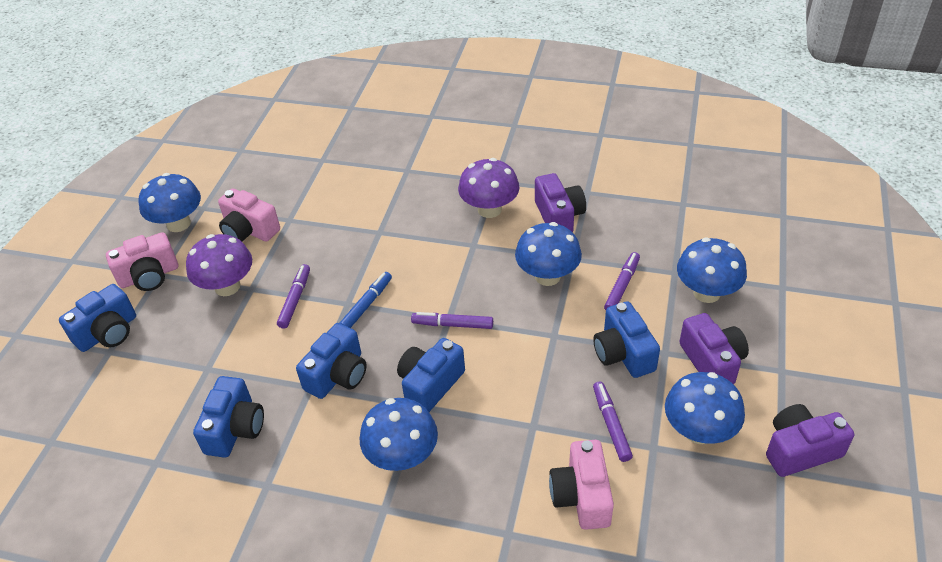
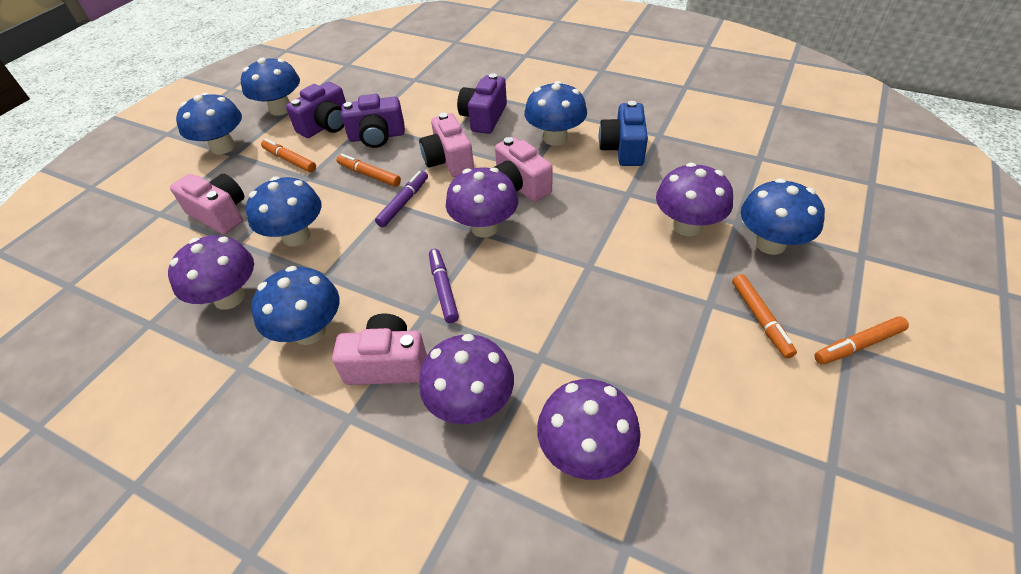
blue camera: 5 -> 1
blue marker: 1 -> 0
blue mushroom: 5 -> 6
orange marker: 0 -> 4
pink camera: 3 -> 4
purple marker: 4 -> 2
purple mushroom: 2 -> 5

